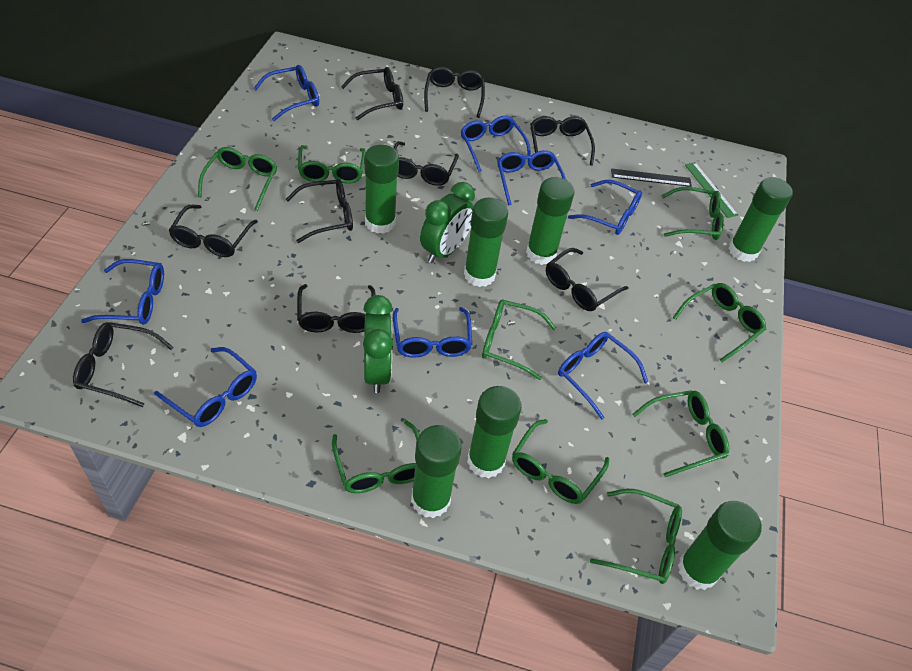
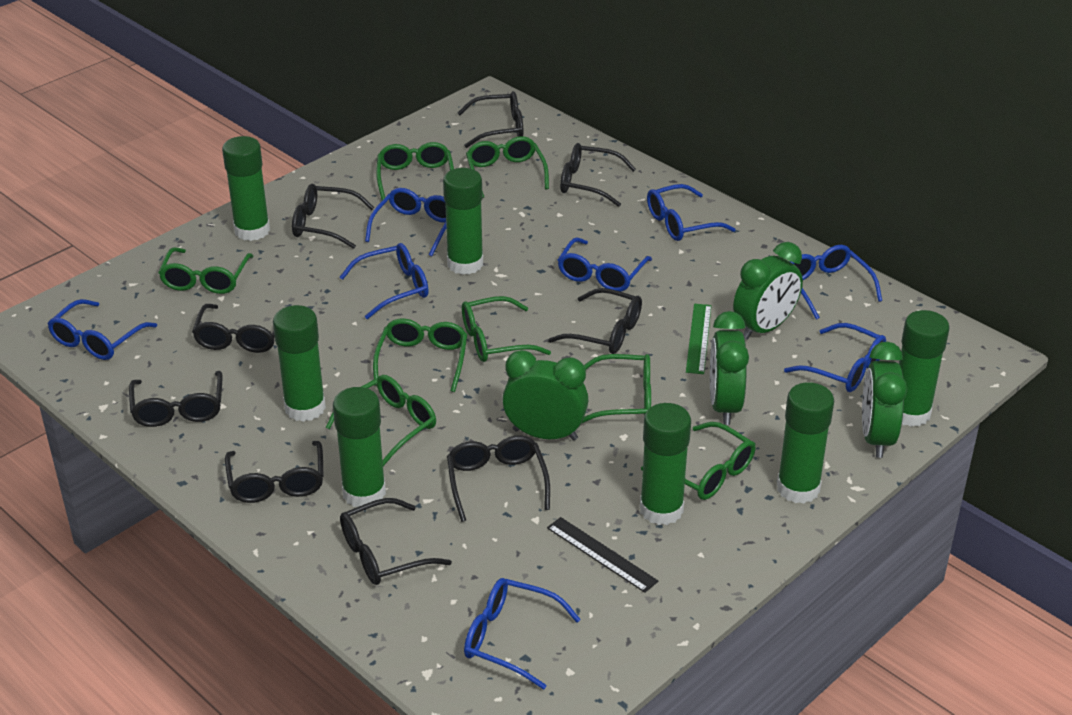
green clock: 2 -> 4
green glasses: 9 -> 8

